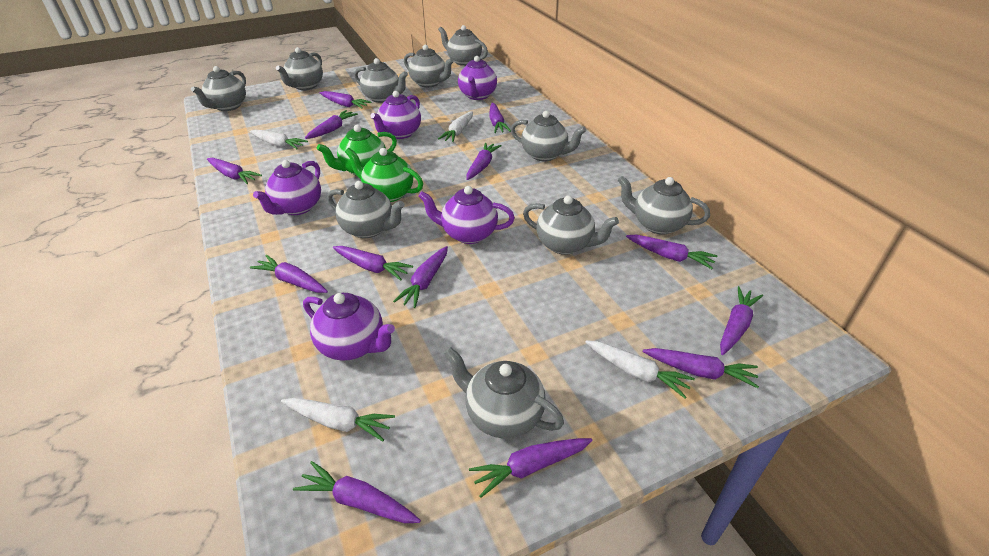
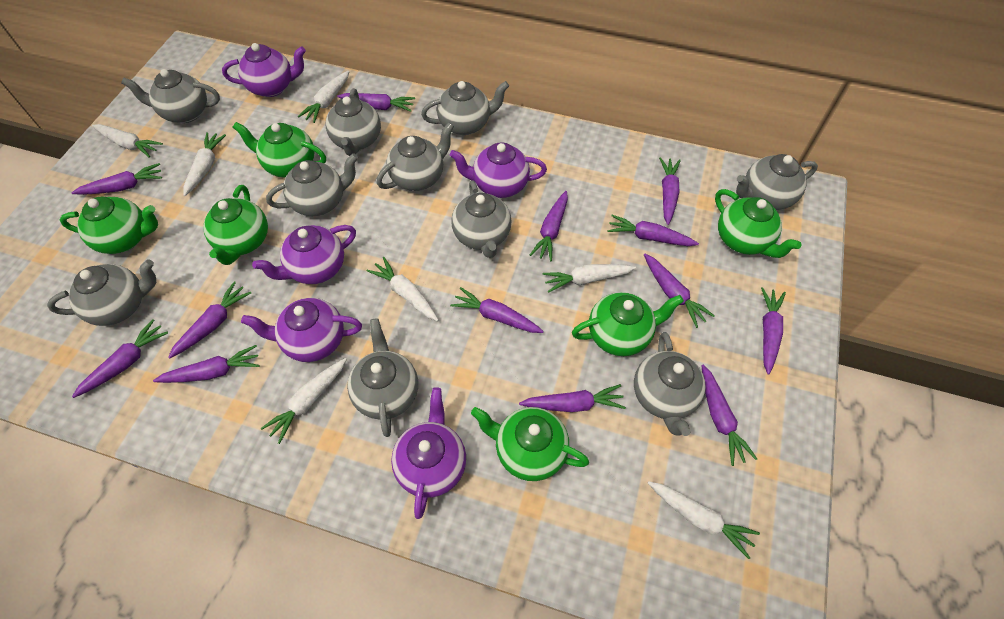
green teapot: 2 -> 6
white carrot: 4 -> 7

